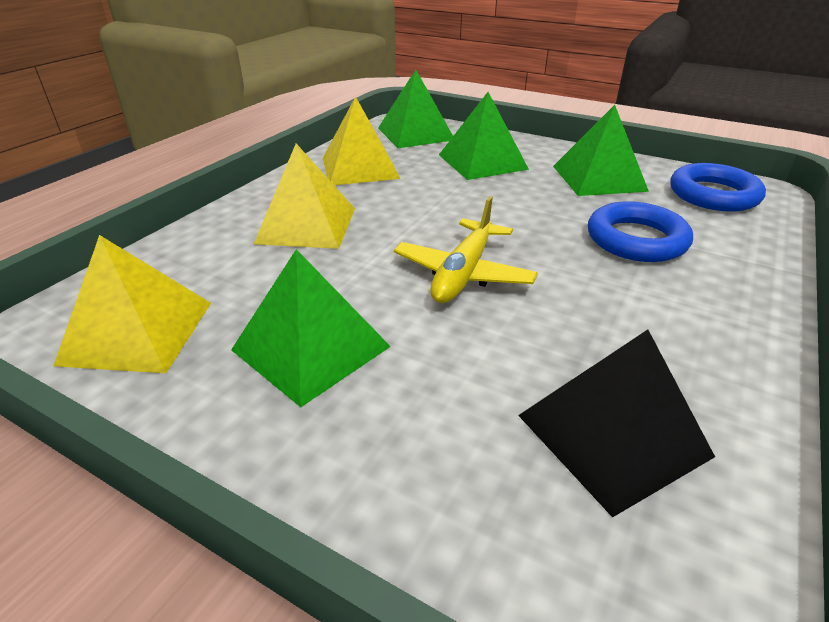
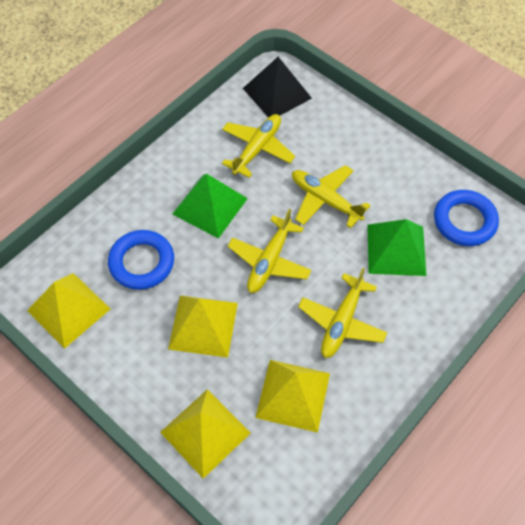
green pyramid: 4 -> 2
yellow plane: 1 -> 4
yellow pyramid: 3 -> 4

